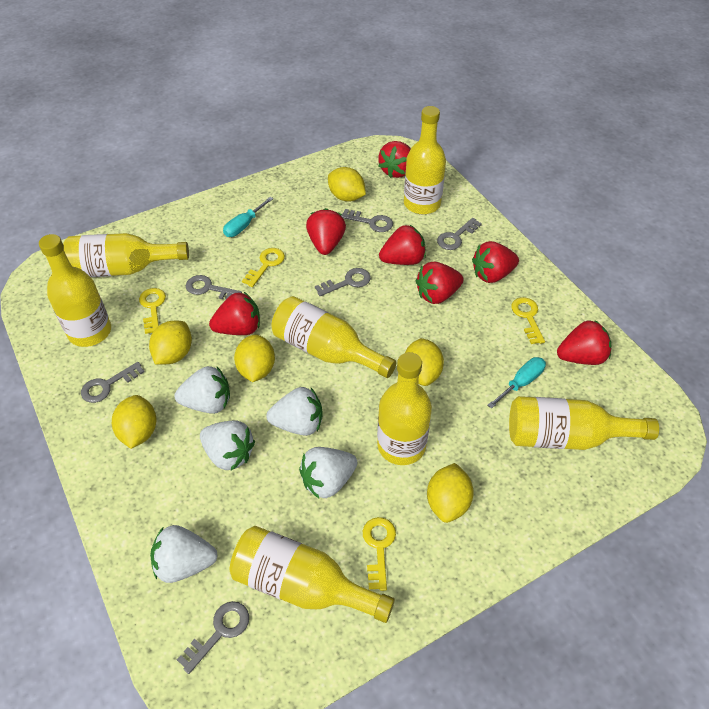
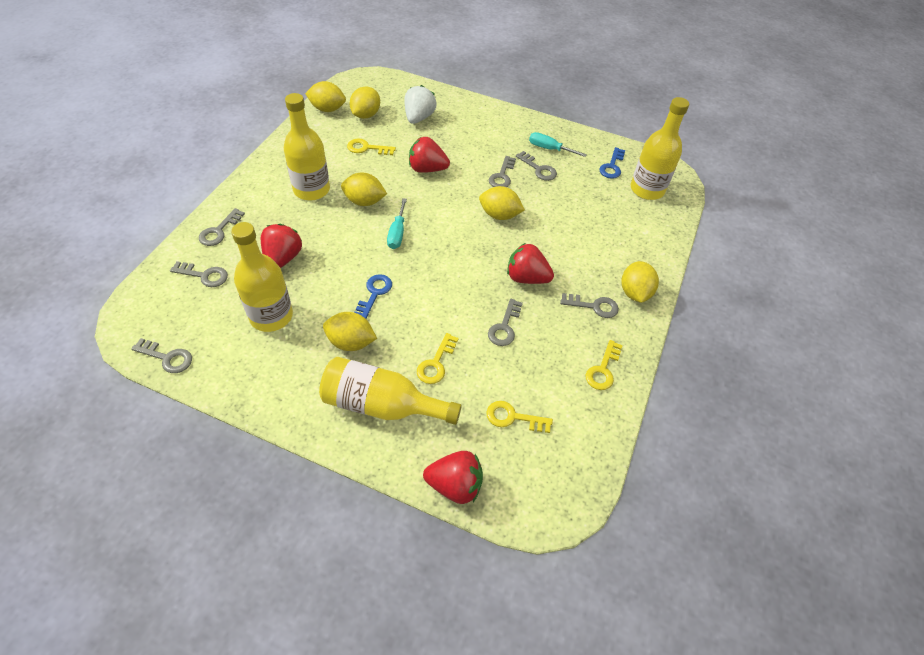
blue key: 0 -> 2
grey key: 6 -> 7
red strawberry: 7 -> 4
white strawberry: 5 -> 1
yellow bottle: 7 -> 4

